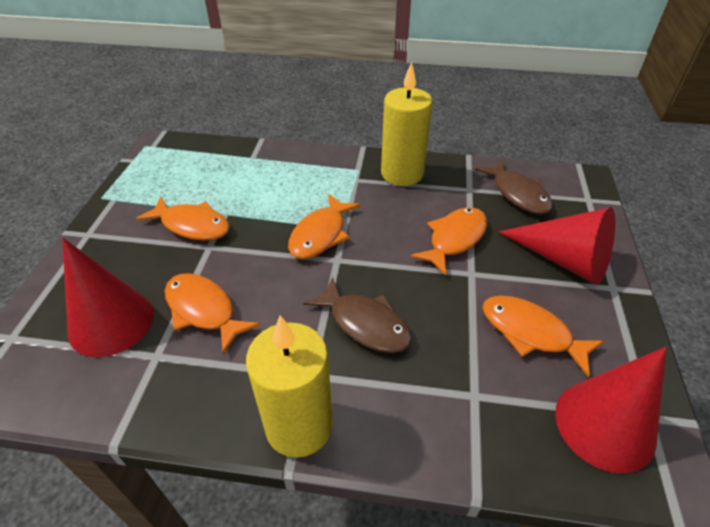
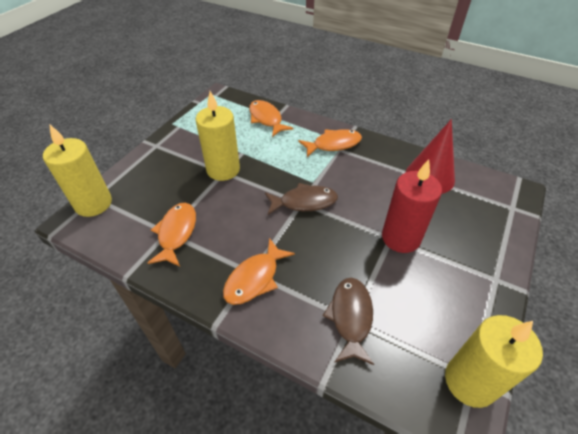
orange fish: 5 -> 4
red candle: 0 -> 1
red cone: 3 -> 1
yellow candle: 2 -> 3

